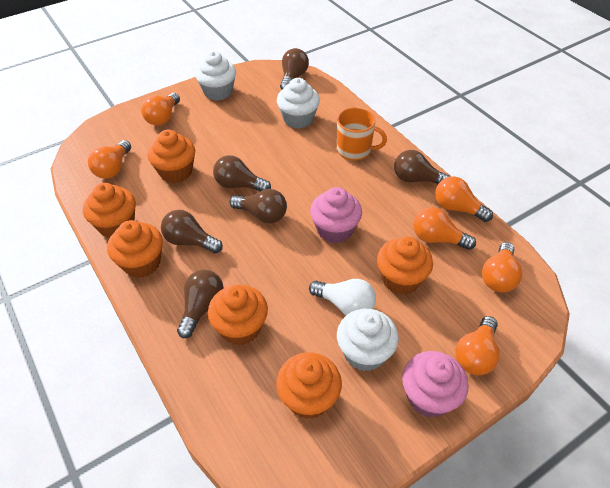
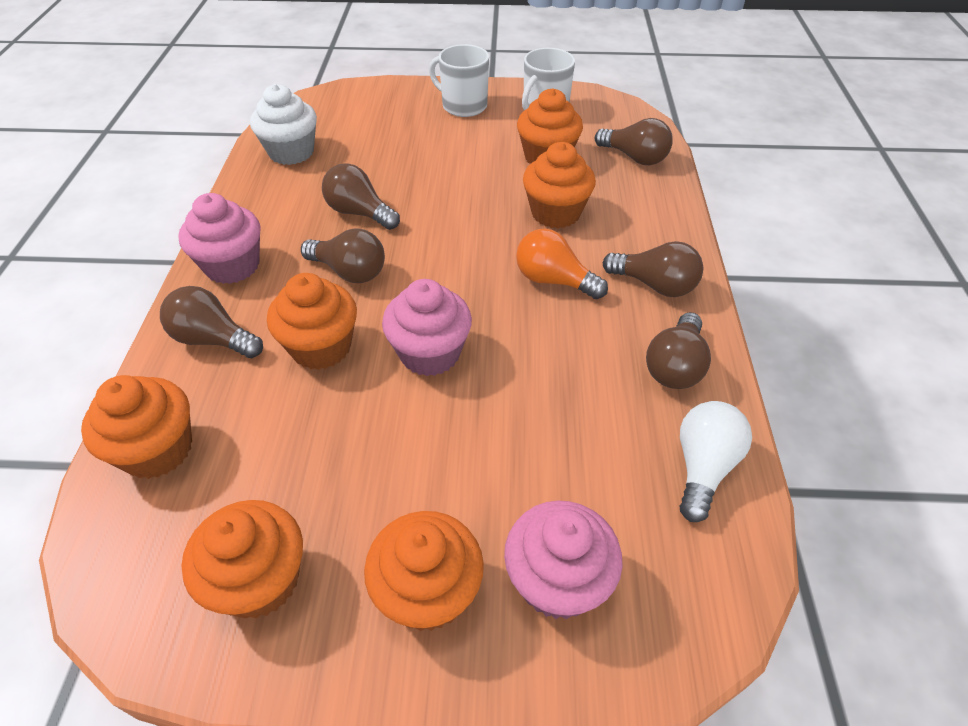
orange light bulb: 6 -> 1
orange mug: 1 -> 0
pink cupcake: 2 -> 3
white cupcake: 3 -> 1
white mug: 0 -> 2

